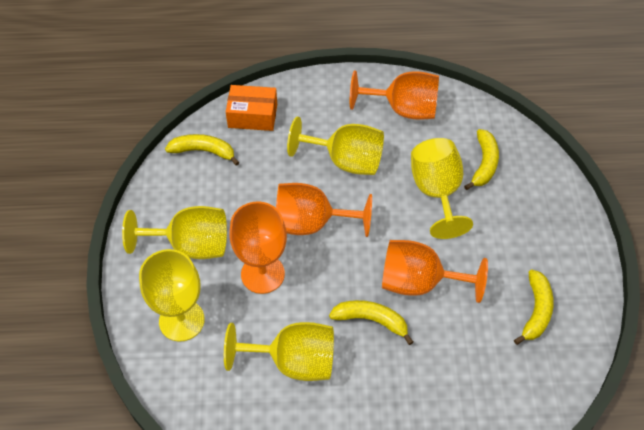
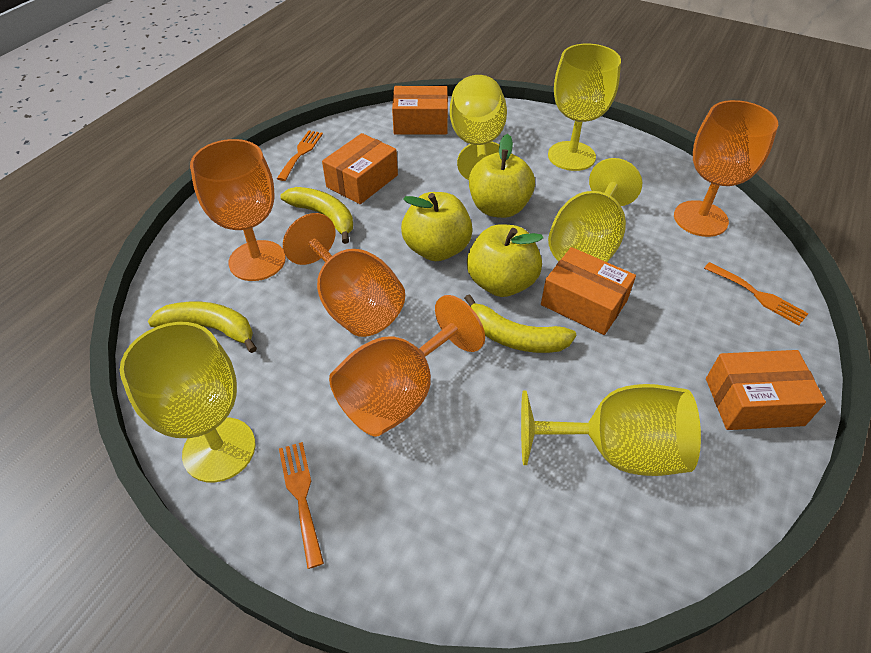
orange box: 1 -> 4
orange fork: 0 -> 3
yellow apple: 0 -> 3
yellow banana: 4 -> 3

